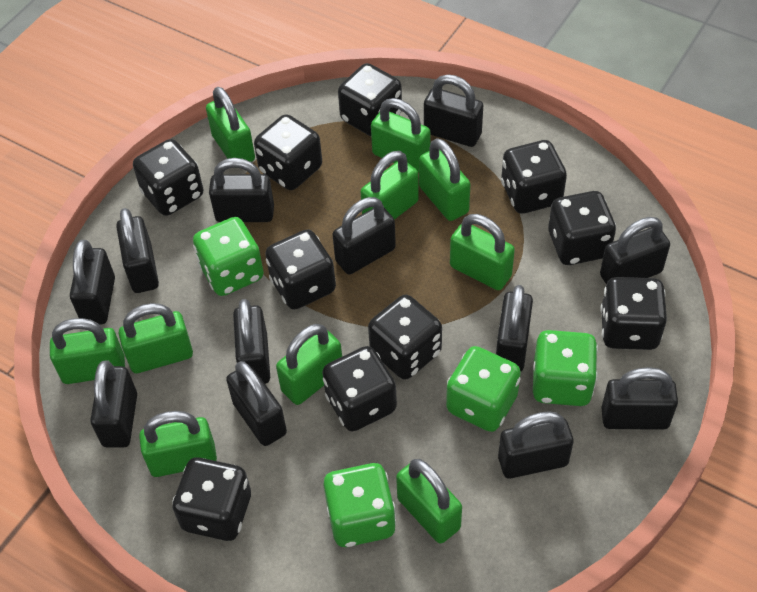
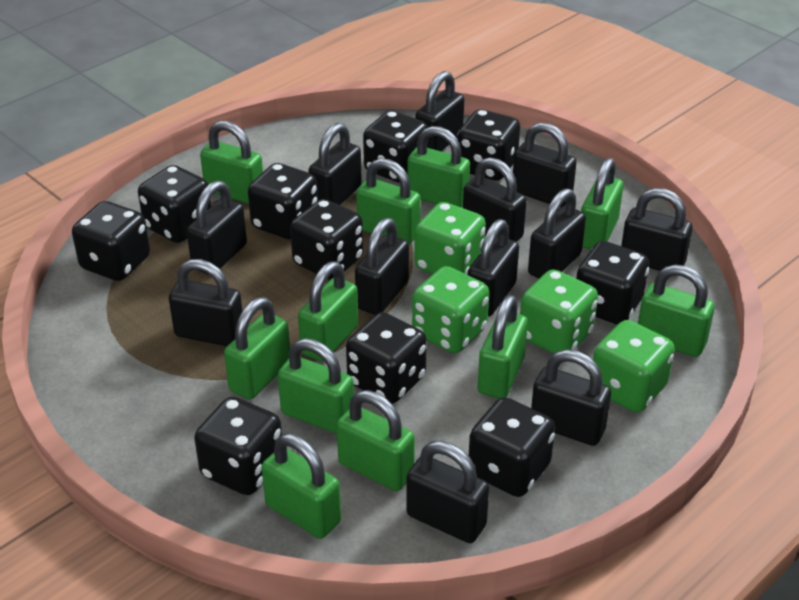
green padlock: 10 -> 11

